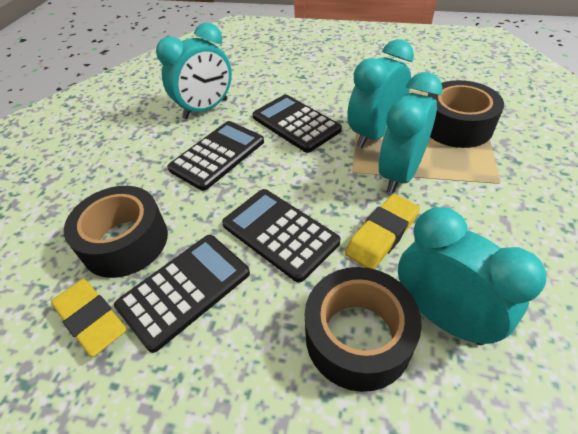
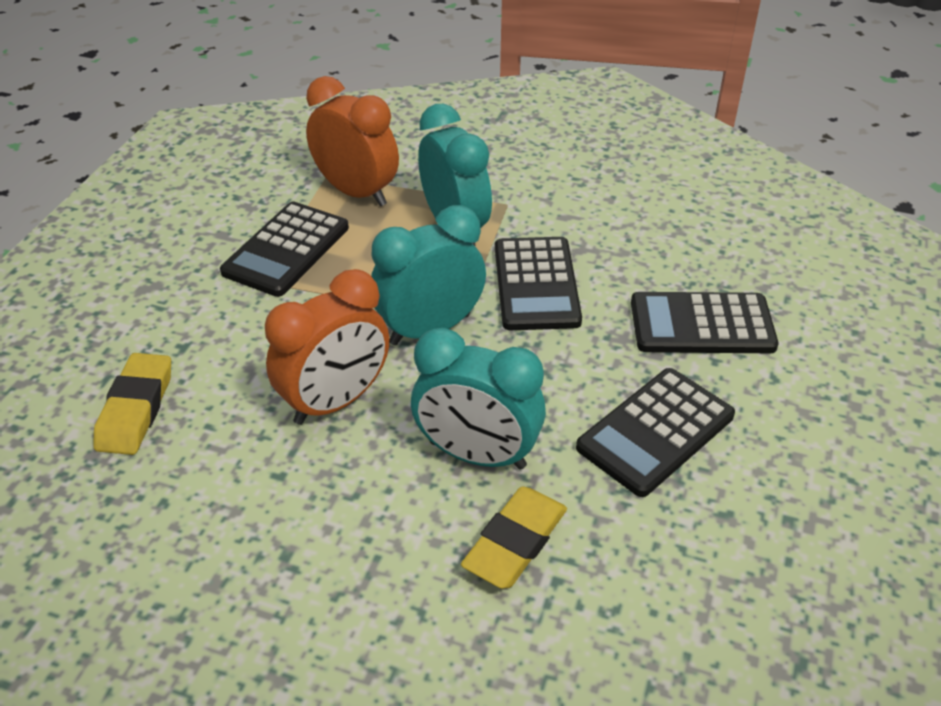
black tape: 3 -> 0
orange clock: 0 -> 2
turquoise clock: 4 -> 3

